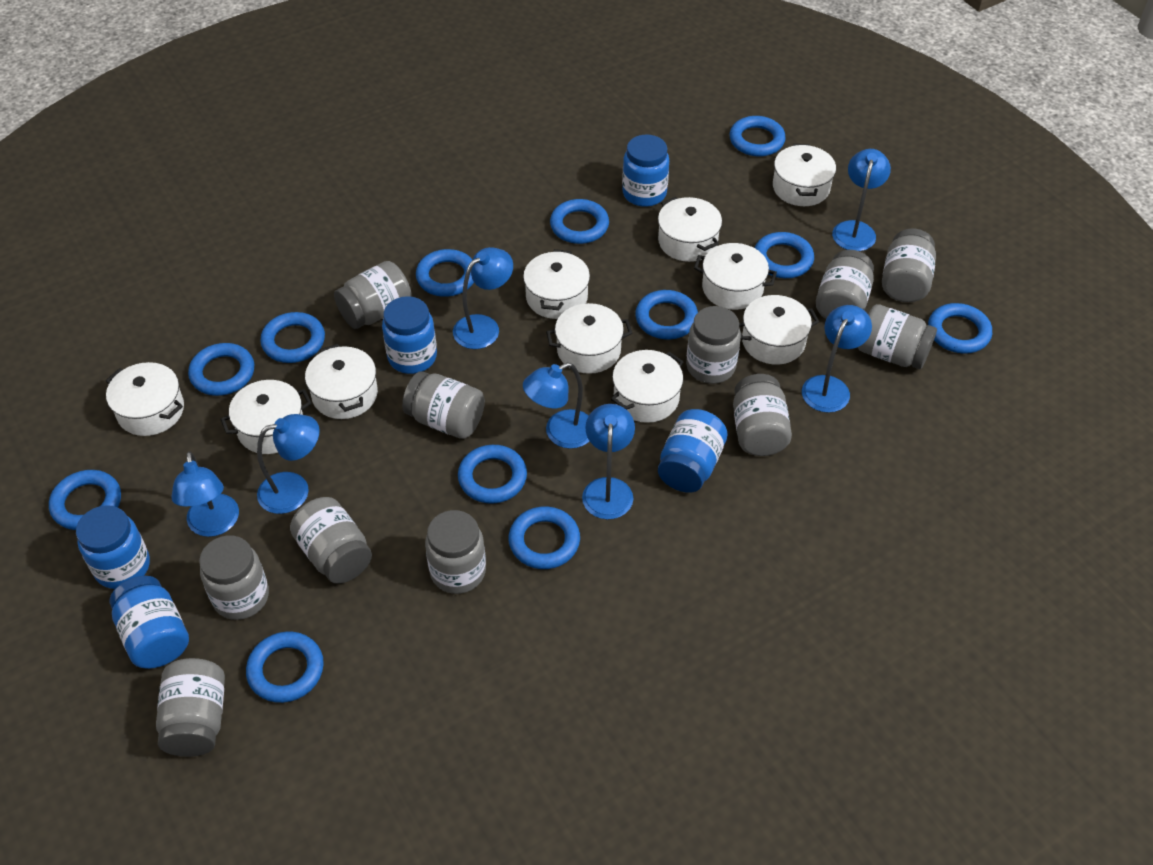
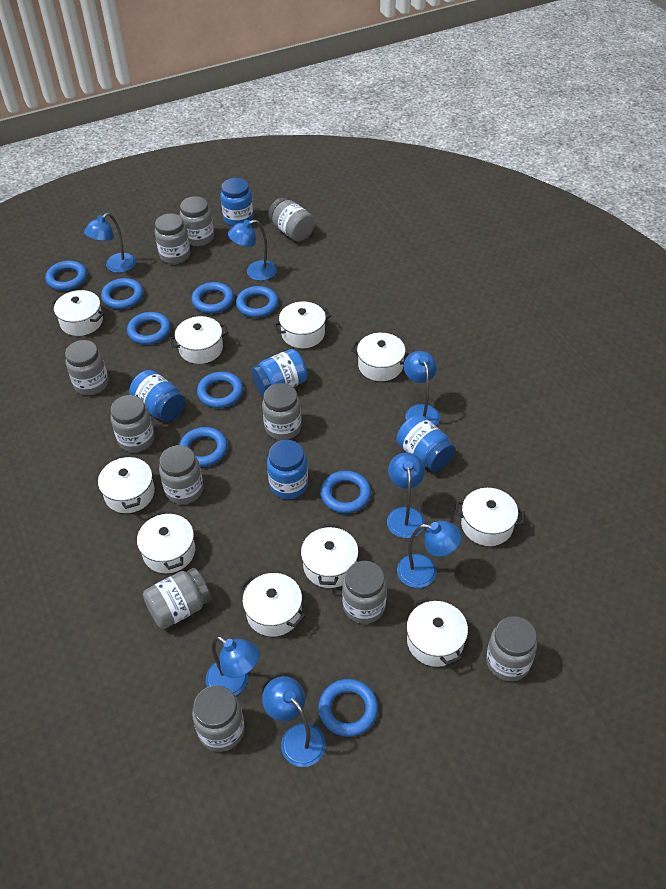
blue ring: 12 -> 9

